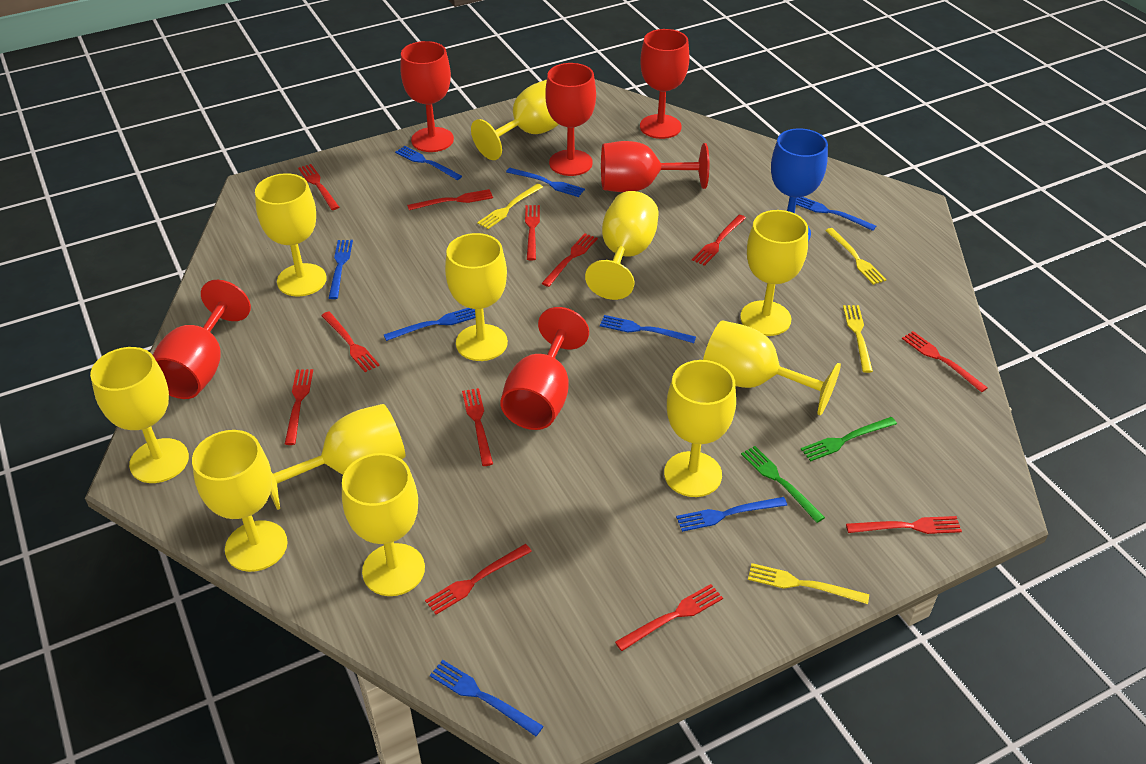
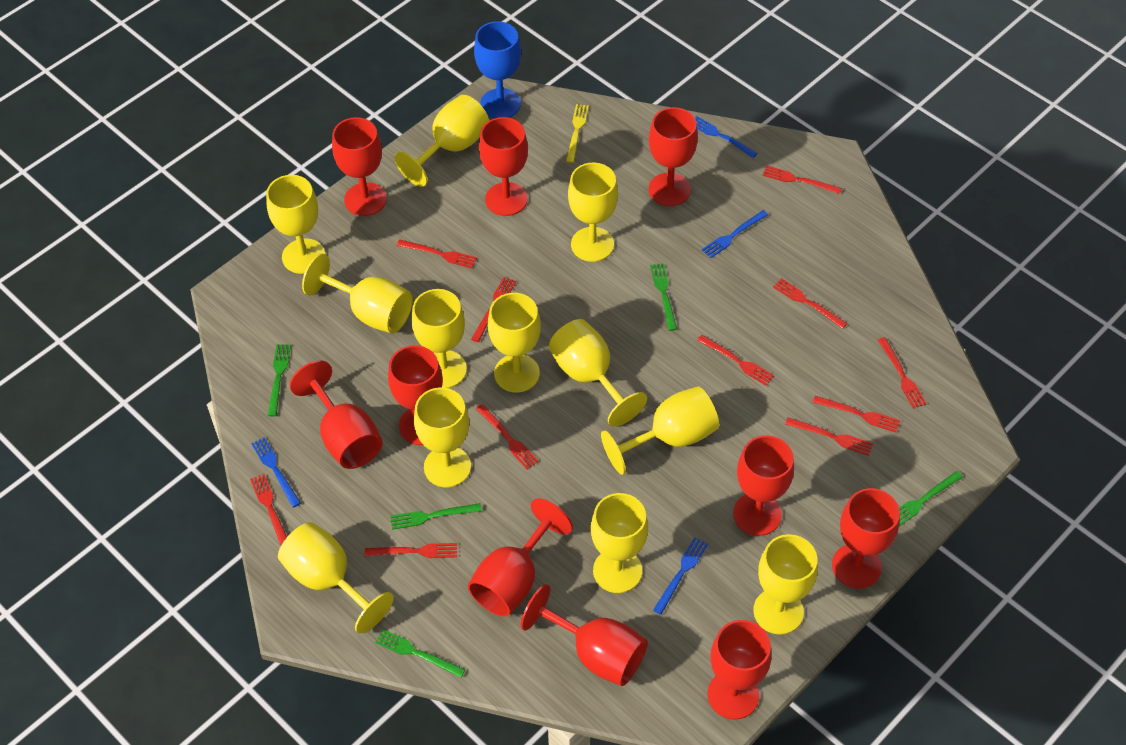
blue fork: 8 -> 4
green fork: 2 -> 5
red fork: 12 -> 11
red goblet: 6 -> 10
yellow fork: 4 -> 1
yellow goblet: 11 -> 12

